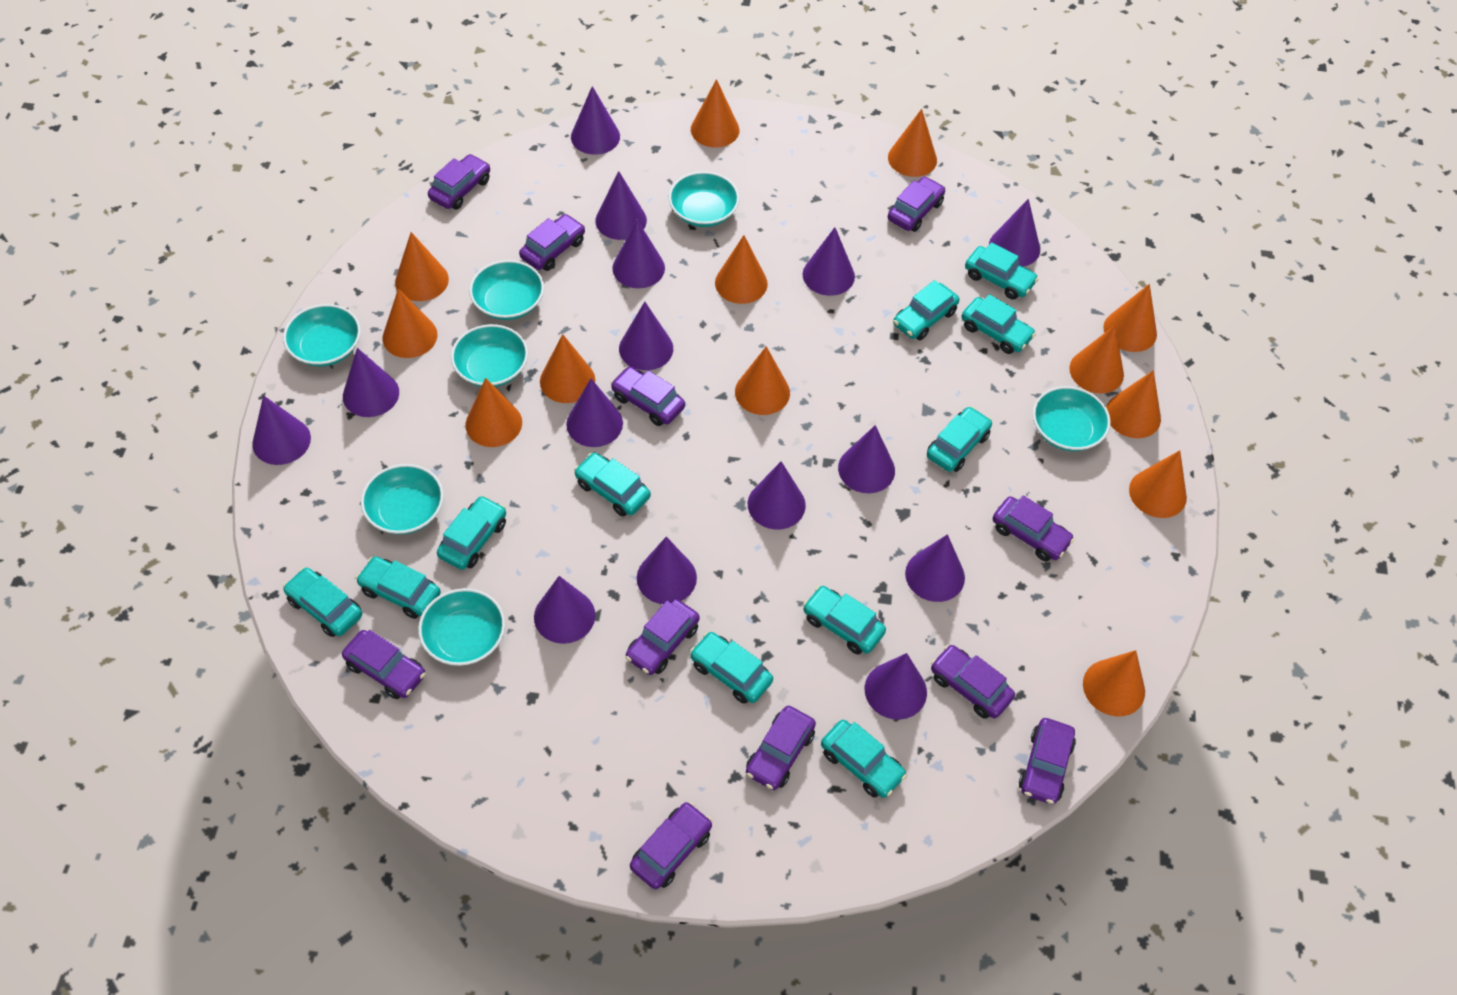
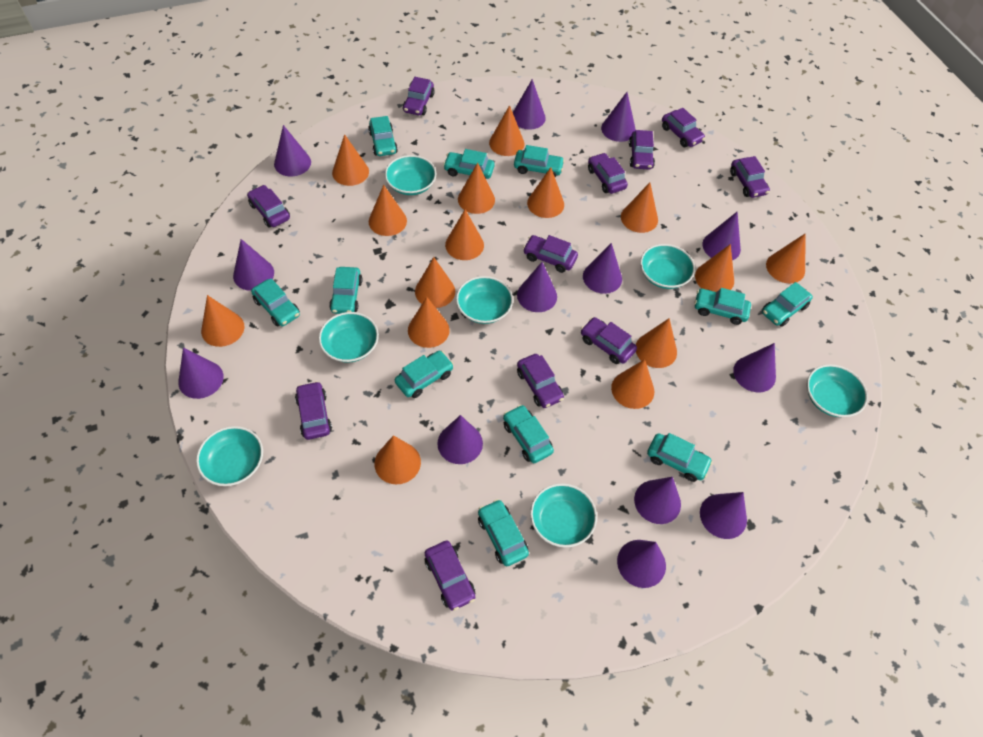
orange cone: 13 -> 15
purple cone: 15 -> 13

